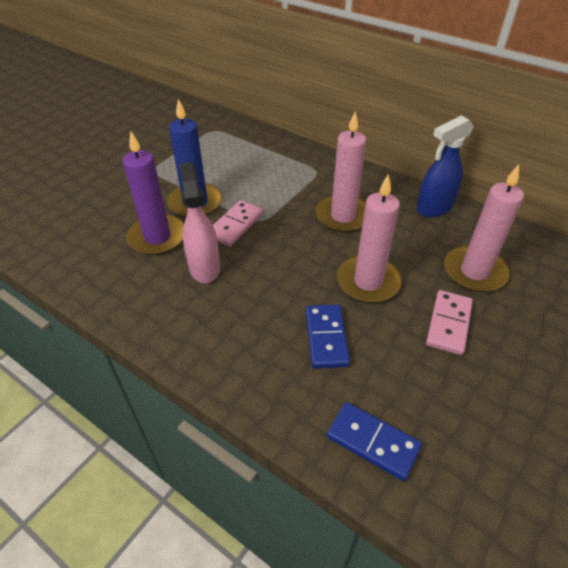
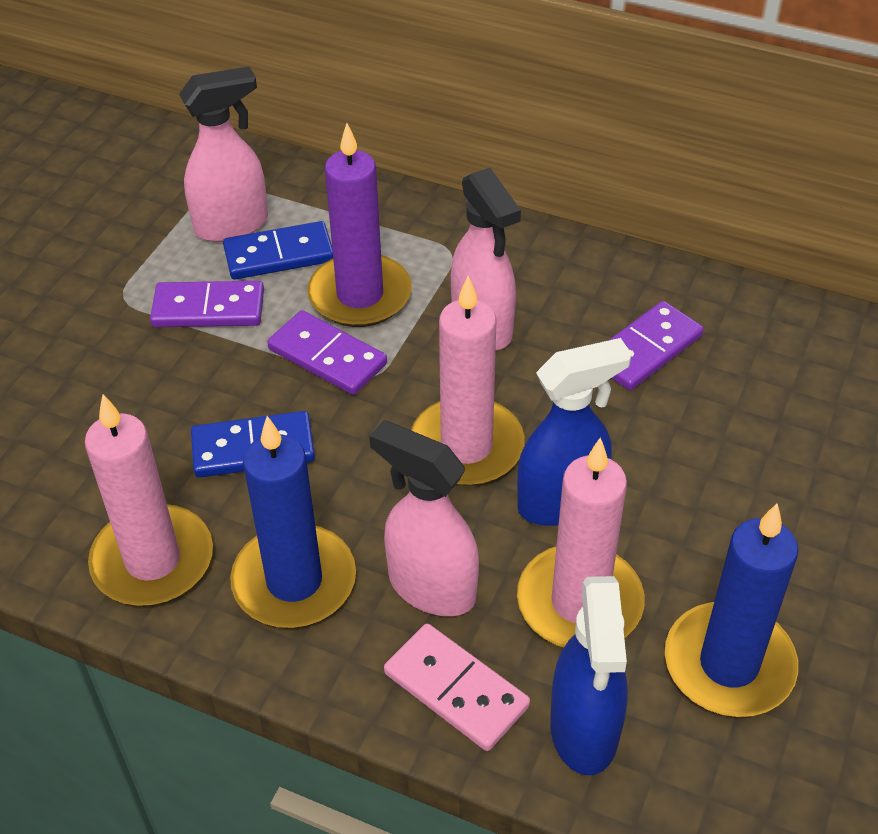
blue candle: 1 -> 2
blue spray bottle: 1 -> 2
pink domino: 2 -> 1
pink spray bottle: 1 -> 3
purple domino: 0 -> 3

